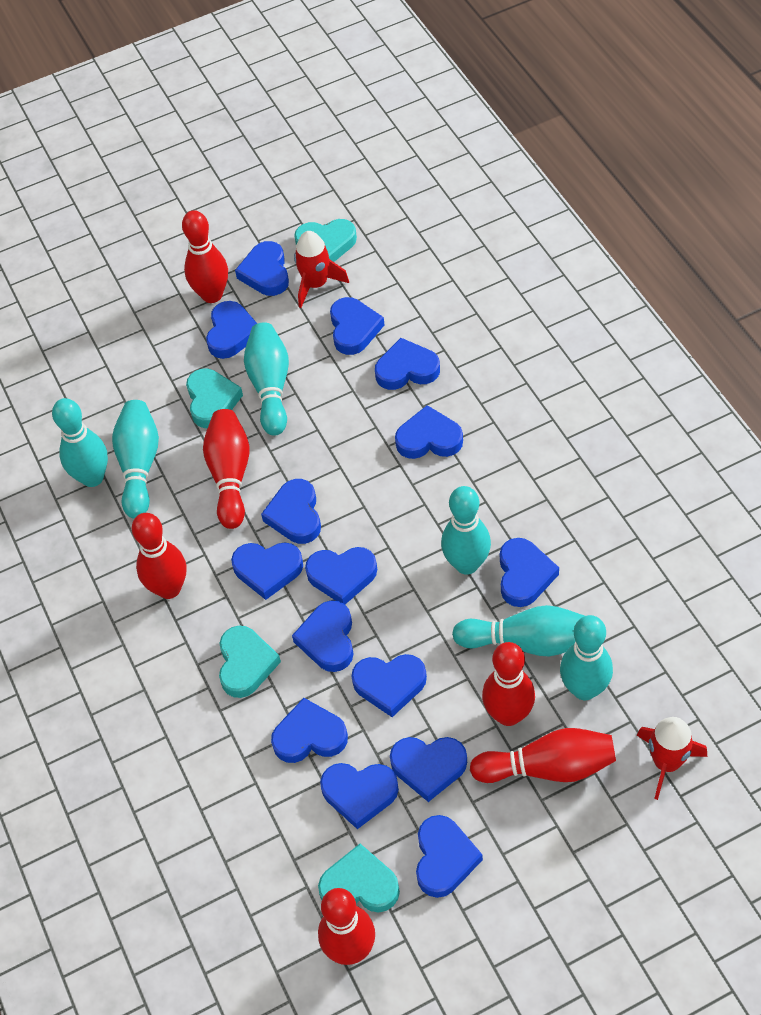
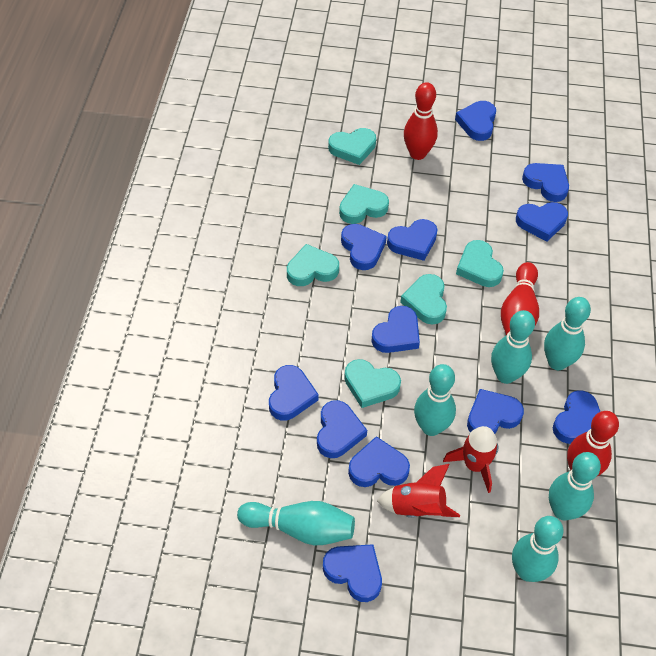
blue heart: 15 -> 12
red bowling pin: 6 -> 3
turquoise heart: 4 -> 6

